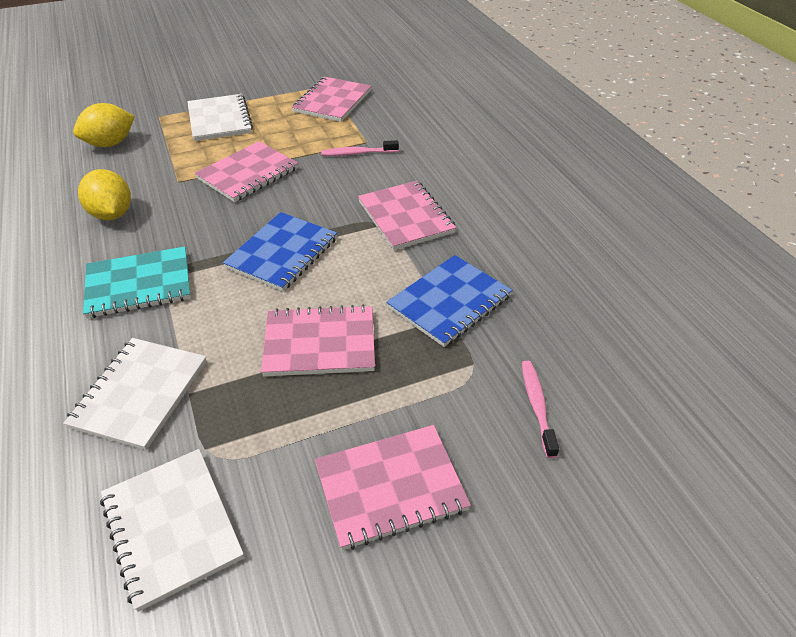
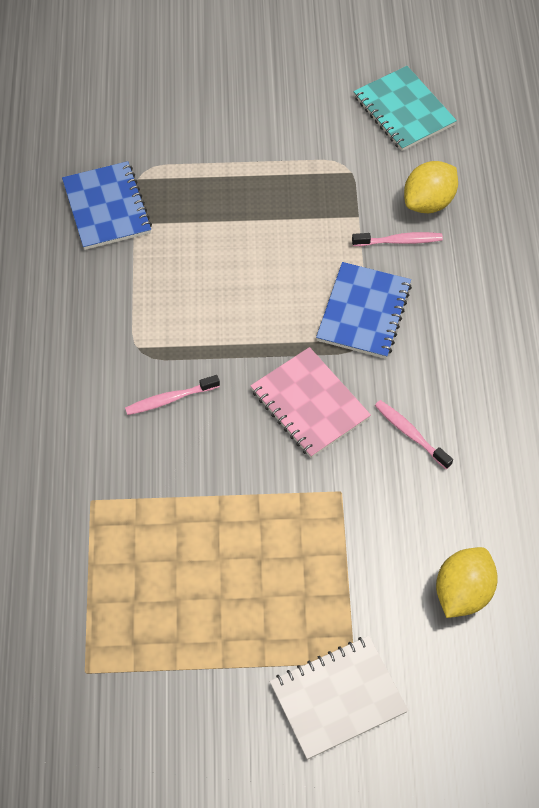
pink notebook: 5 -> 1
pink toothbrush: 2 -> 3
white notebook: 3 -> 1

